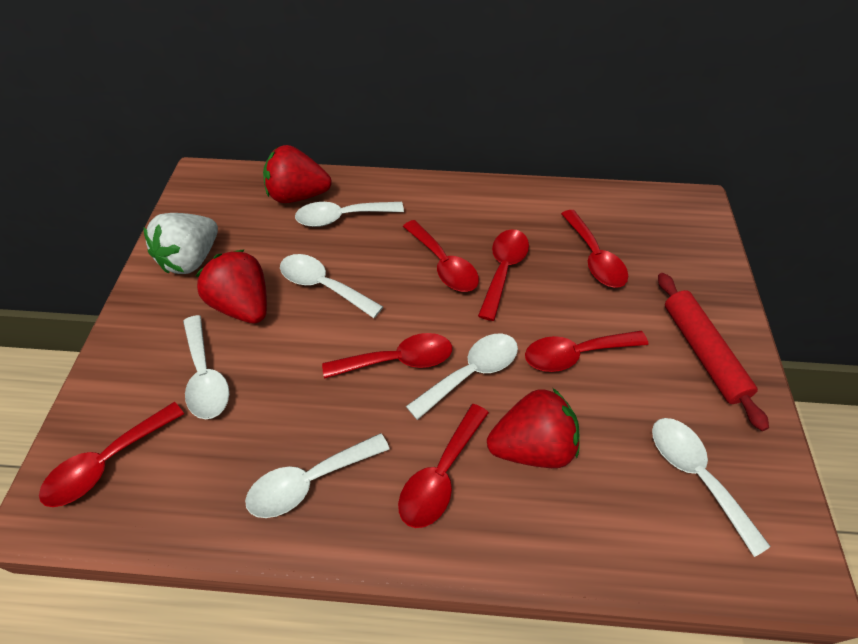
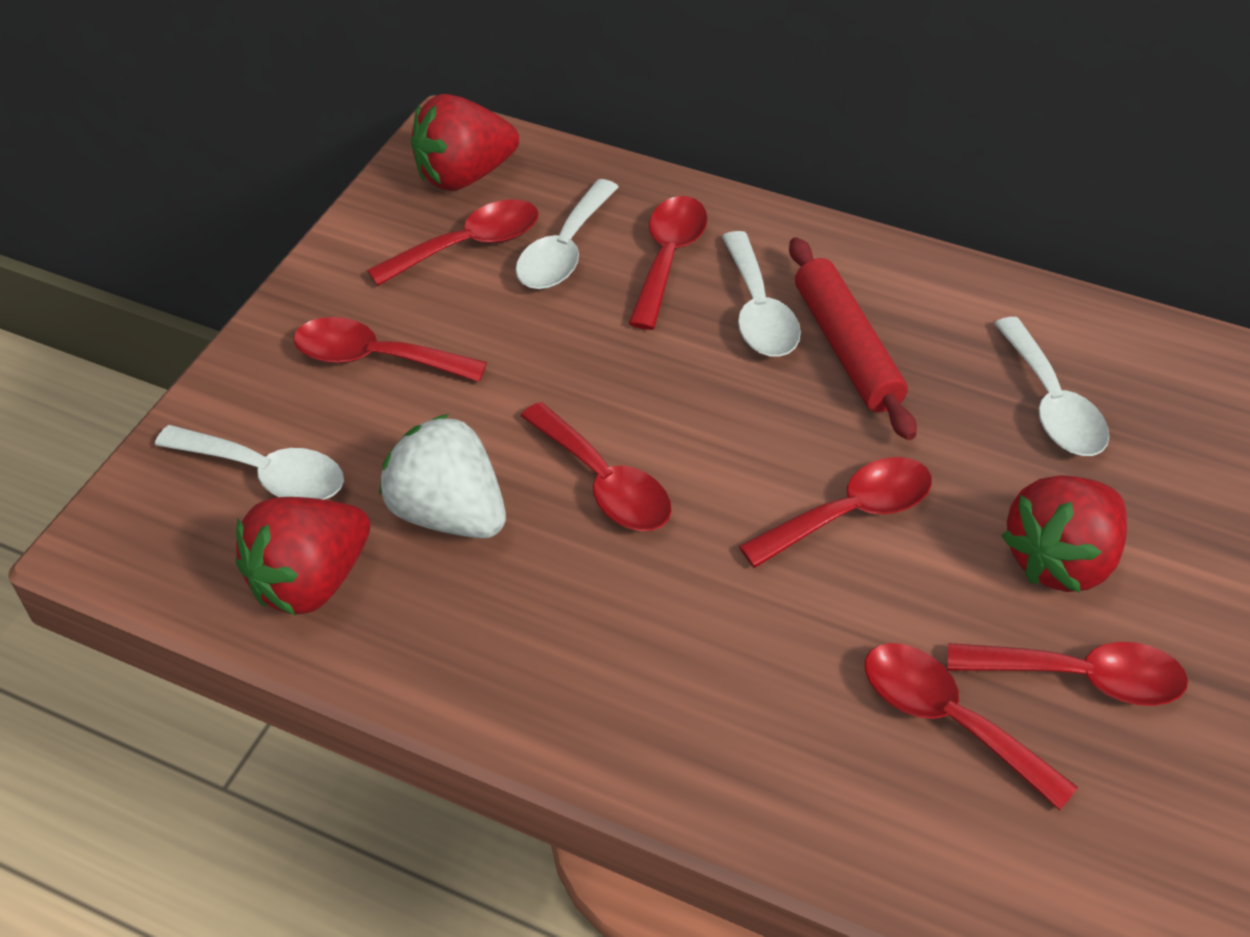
white spoon: 6 -> 4

